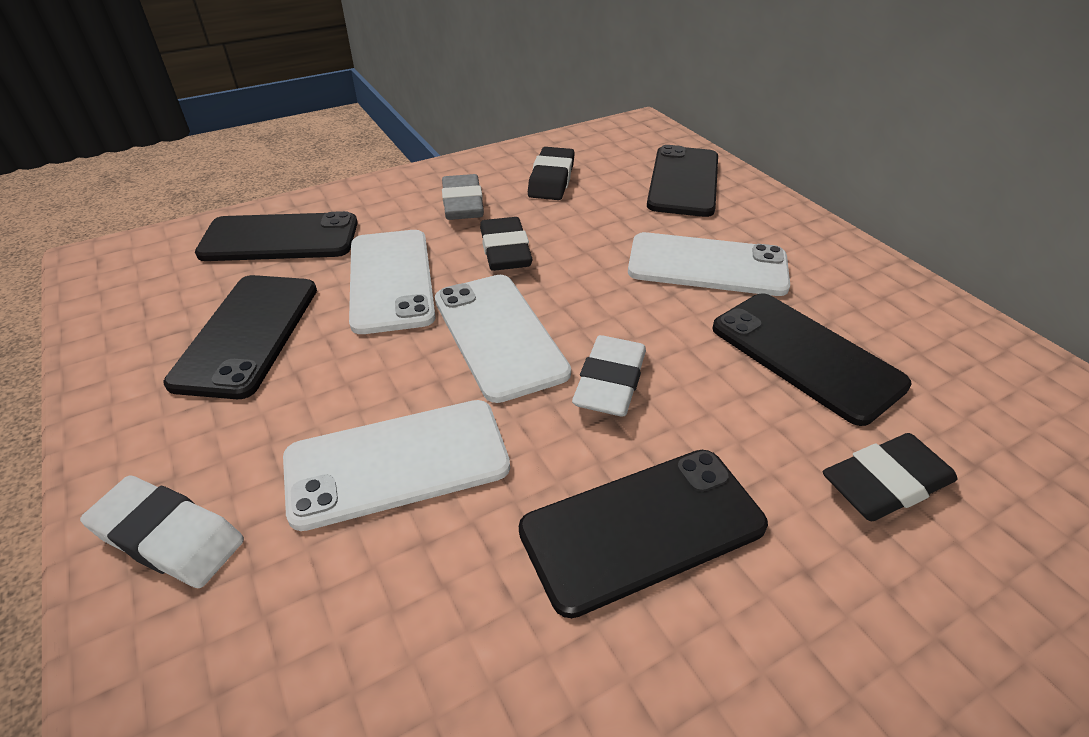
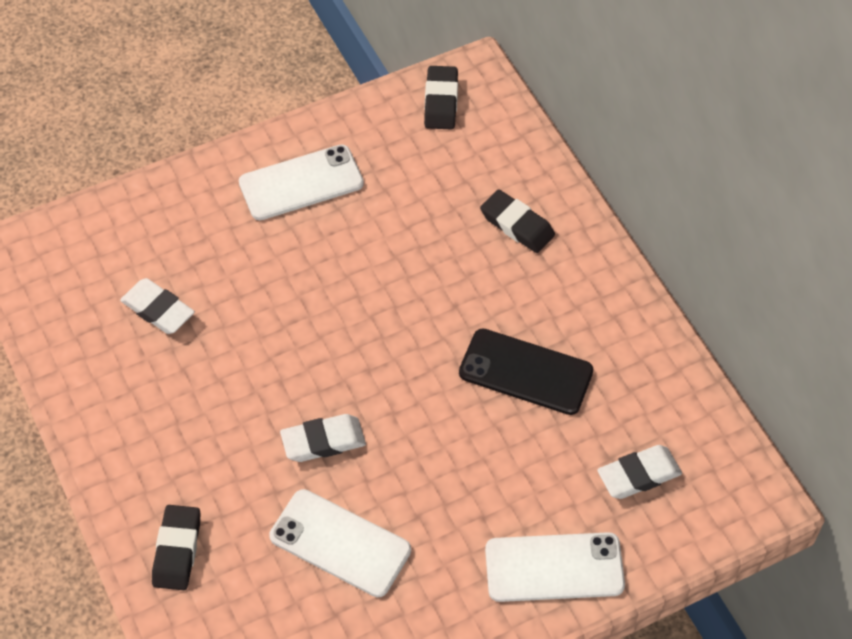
black phone: 5 -> 1
grey eraser: 1 -> 0
white eraser: 2 -> 3
white phone: 4 -> 3

